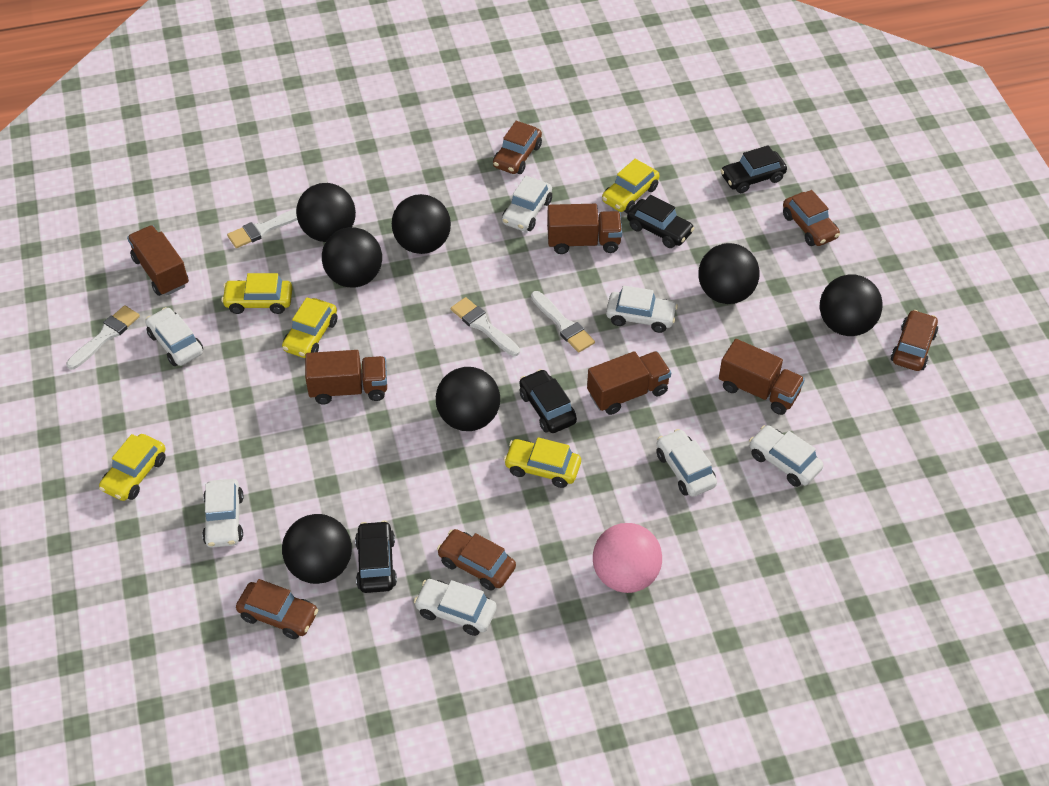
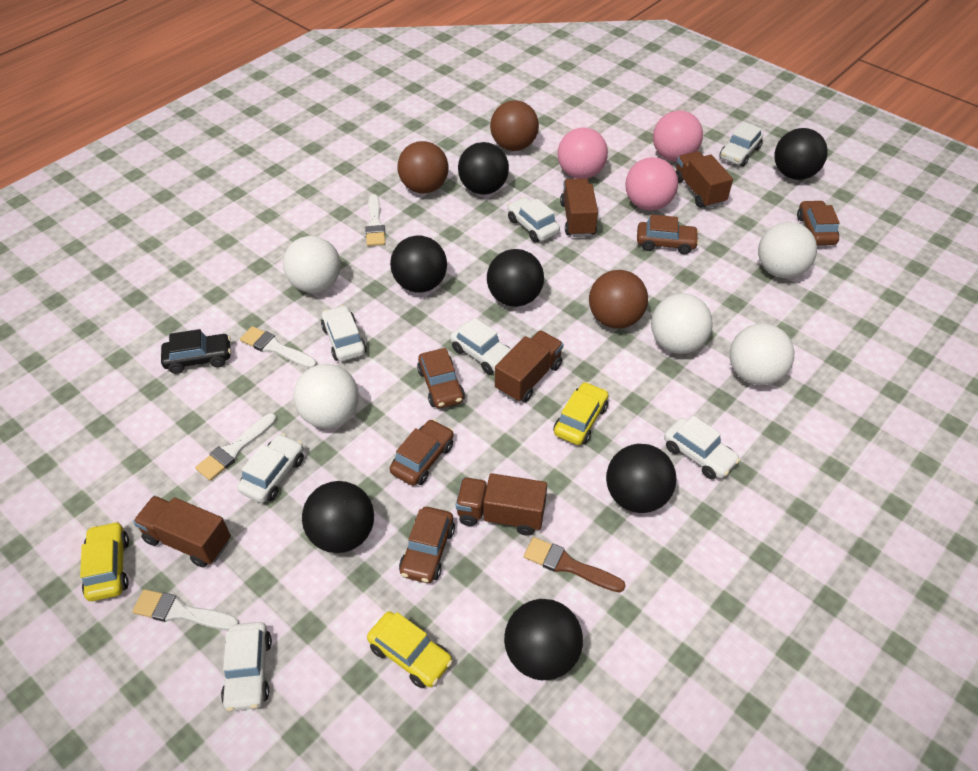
black car: 4 -> 1
brown ball: 0 -> 3
brown brush: 0 -> 1
pink ball: 1 -> 3
white ball: 0 -> 5
yellow car: 5 -> 3

